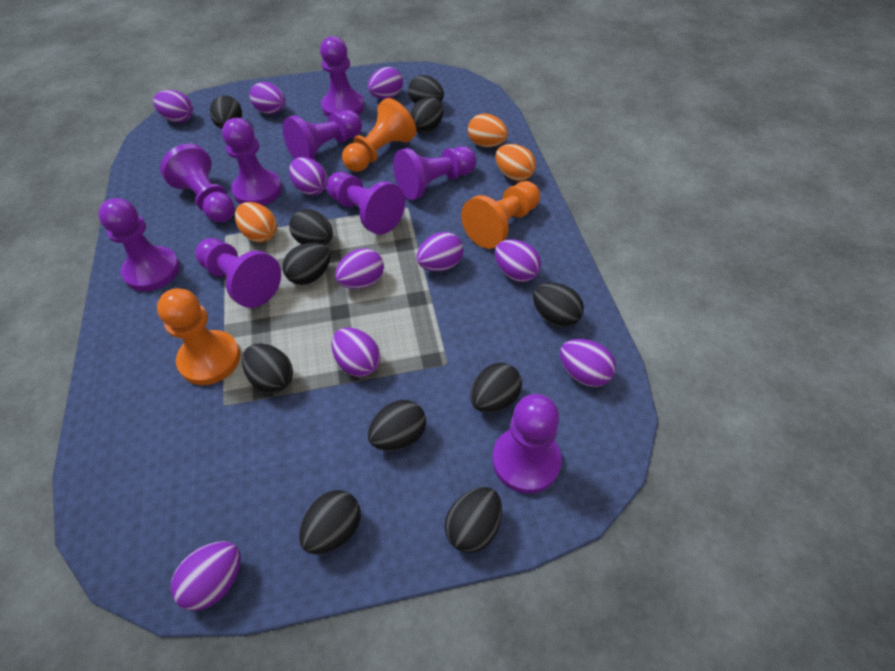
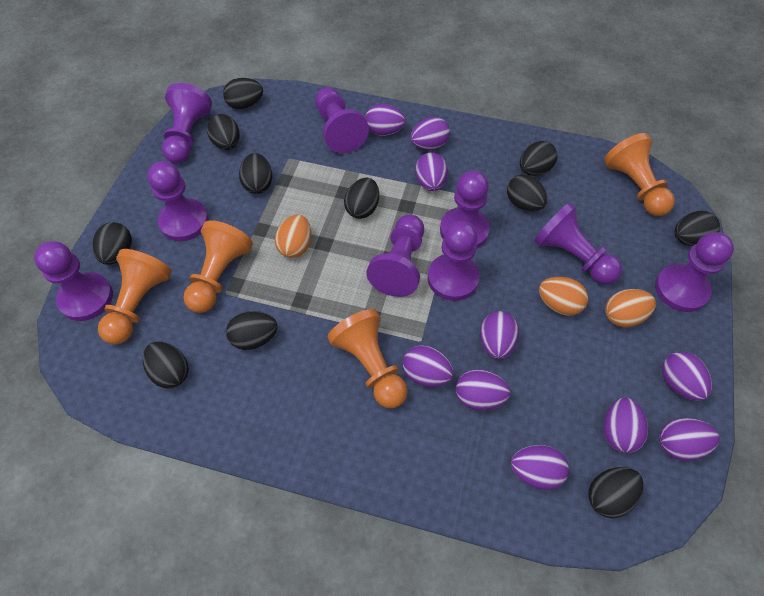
orange pawn: 3 -> 4

